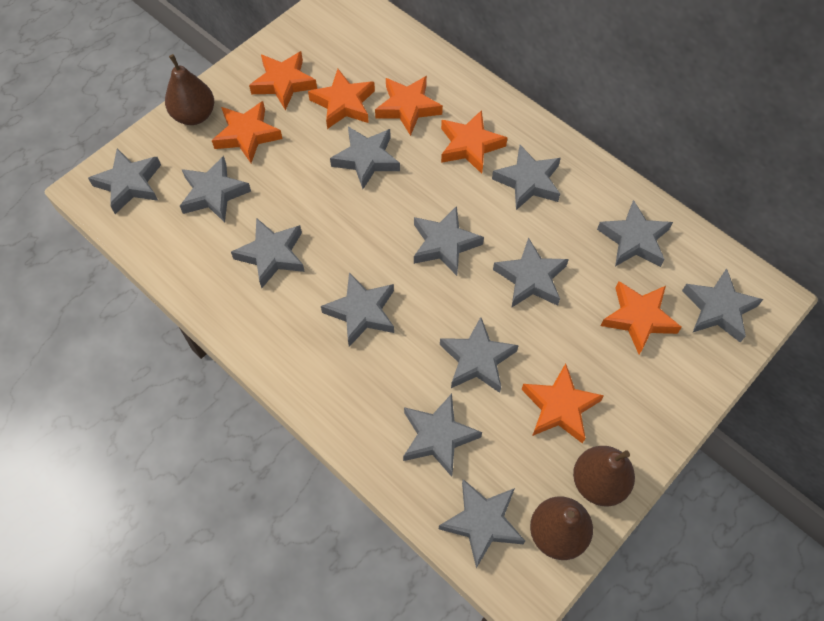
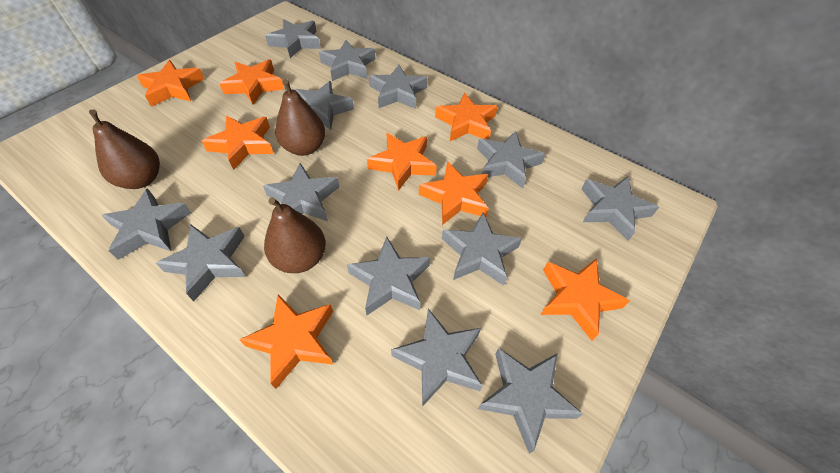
orange star: 7 -> 8

